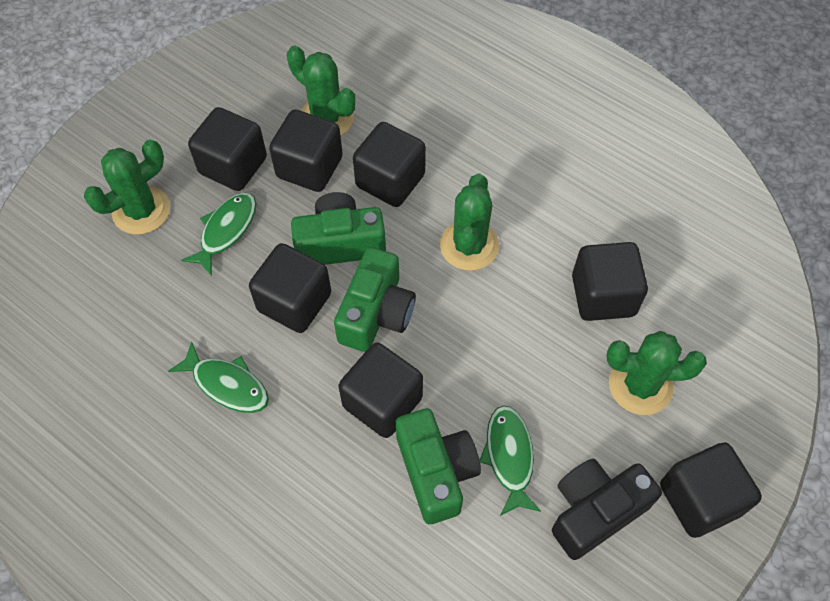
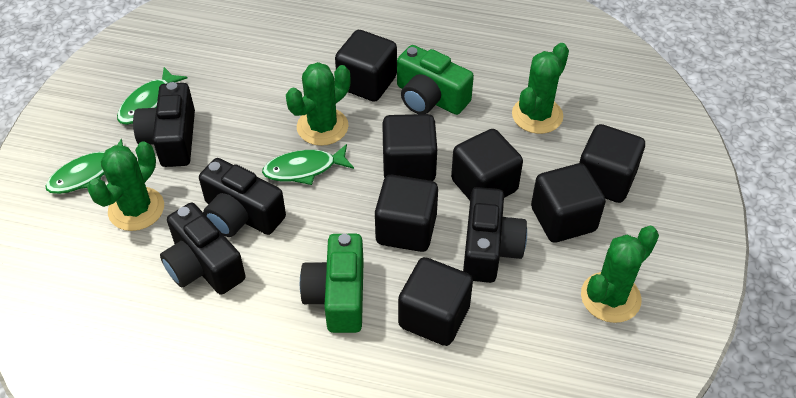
black camera: 1 -> 4
green camera: 3 -> 2

